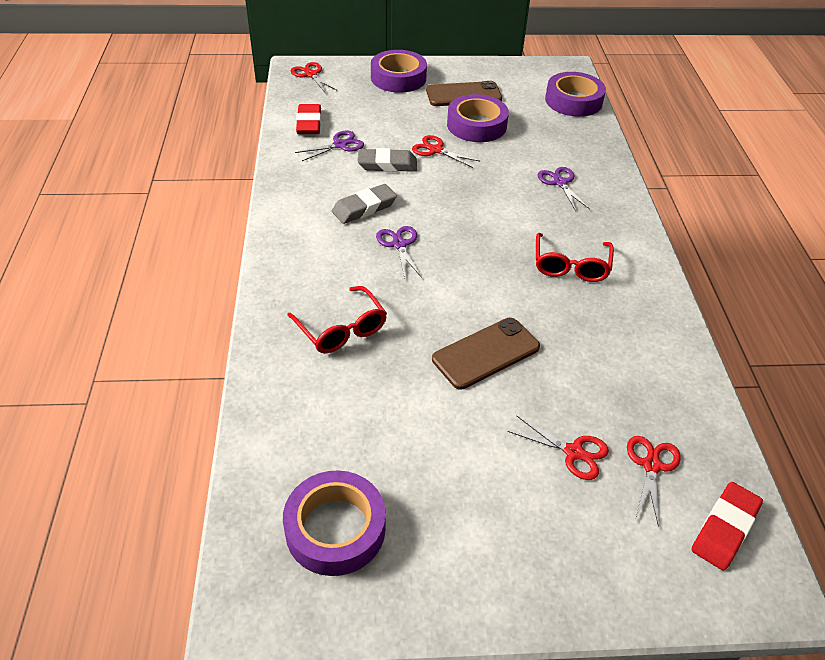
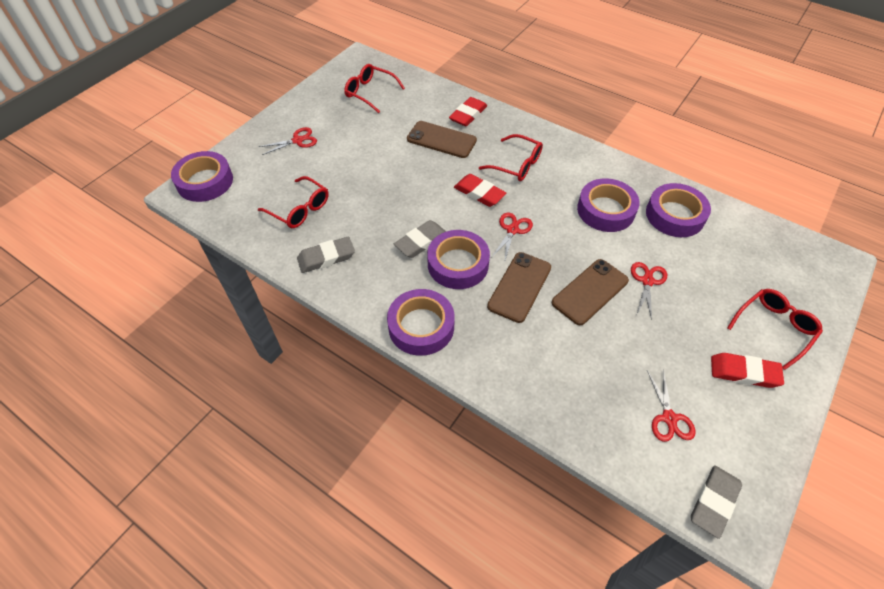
brown phone: 2 -> 3
grey eraser: 2 -> 3
purple scissors: 3 -> 0
purple tape: 4 -> 5
red eraser: 2 -> 3
red glasses: 2 -> 4

